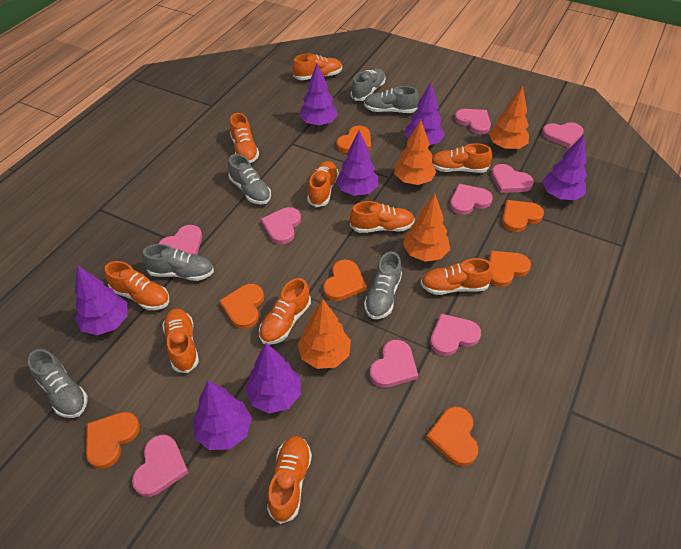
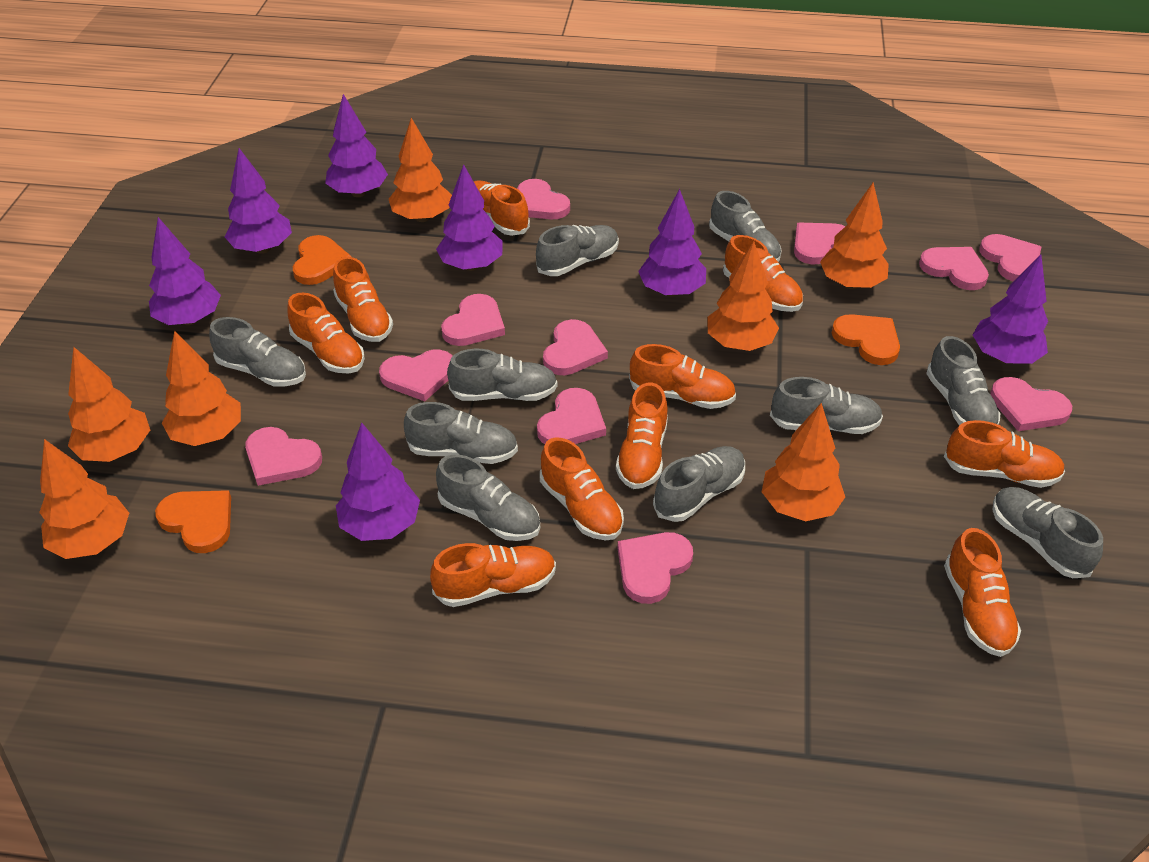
grey shoe: 6 -> 10
orange heart: 7 -> 3
orange tree: 4 -> 7
pink heart: 9 -> 11

